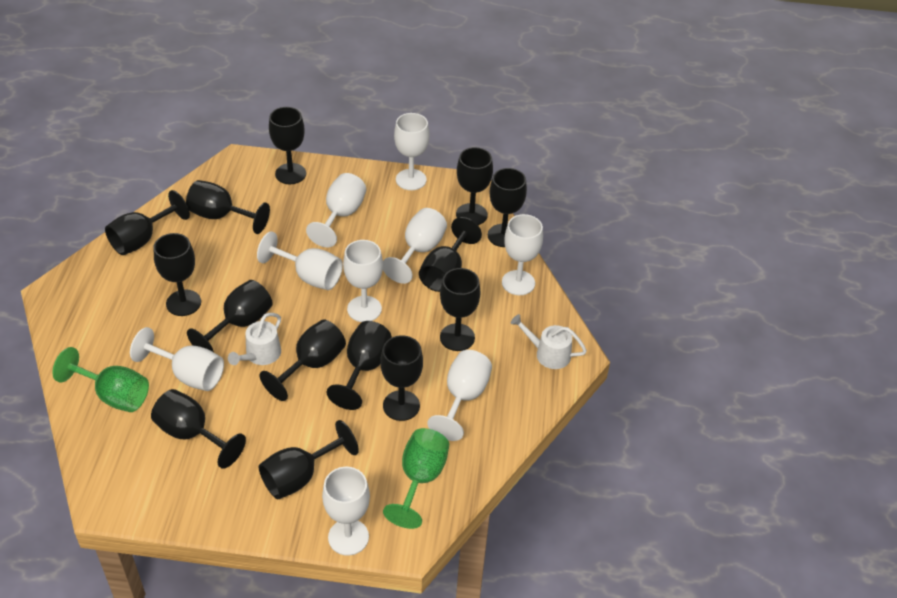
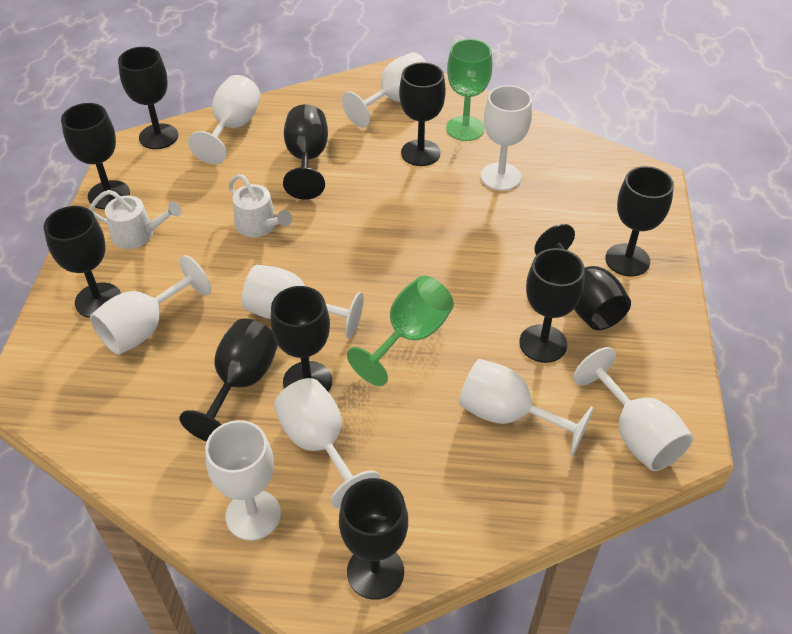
black goblet: 14 -> 11

